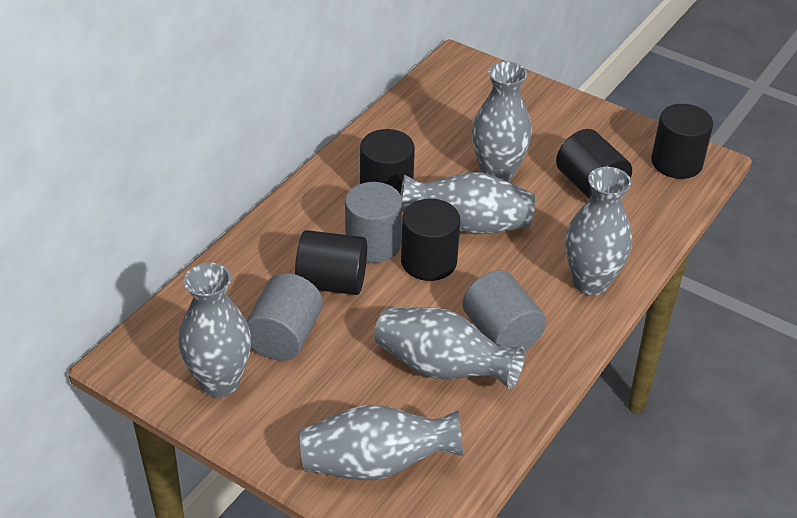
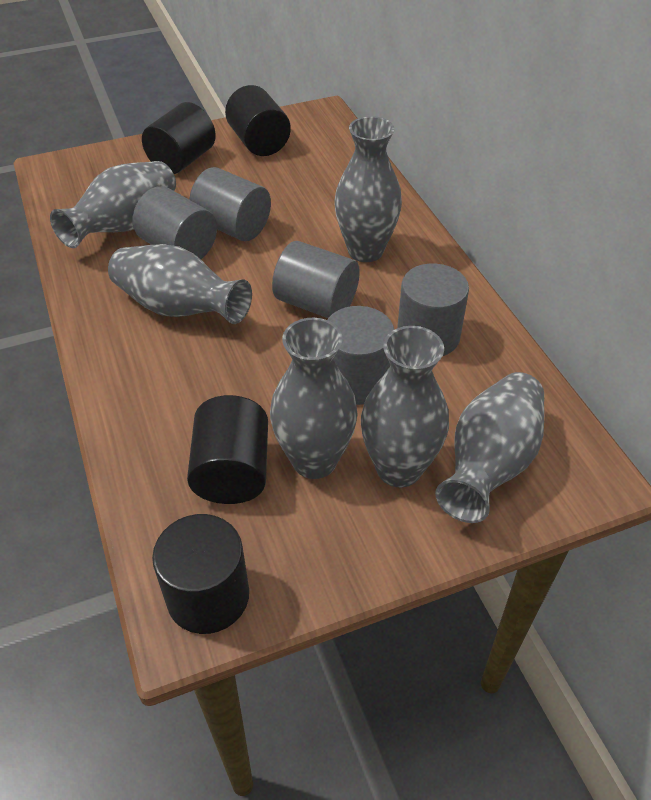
black cylinder: 5 -> 4
grey cylinder: 3 -> 5

